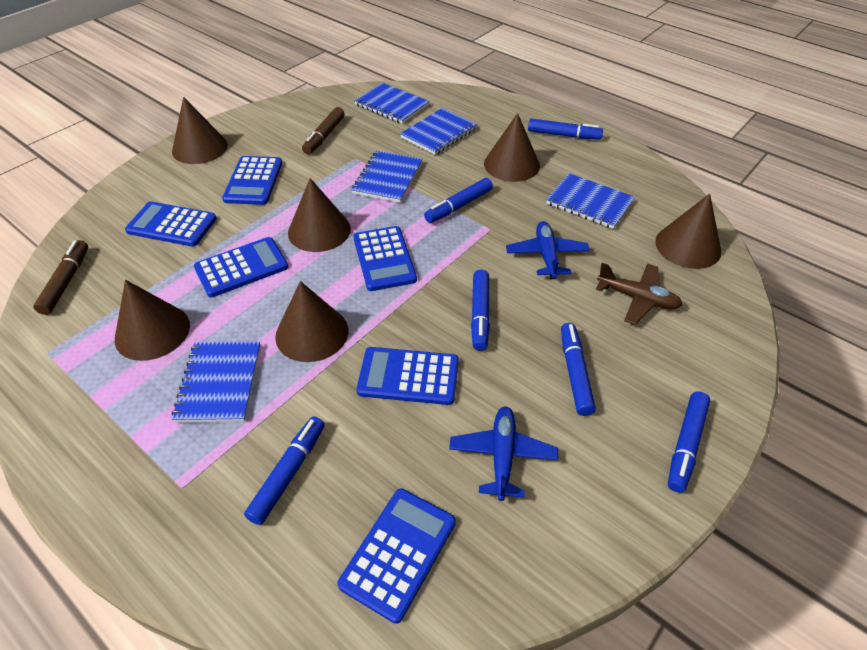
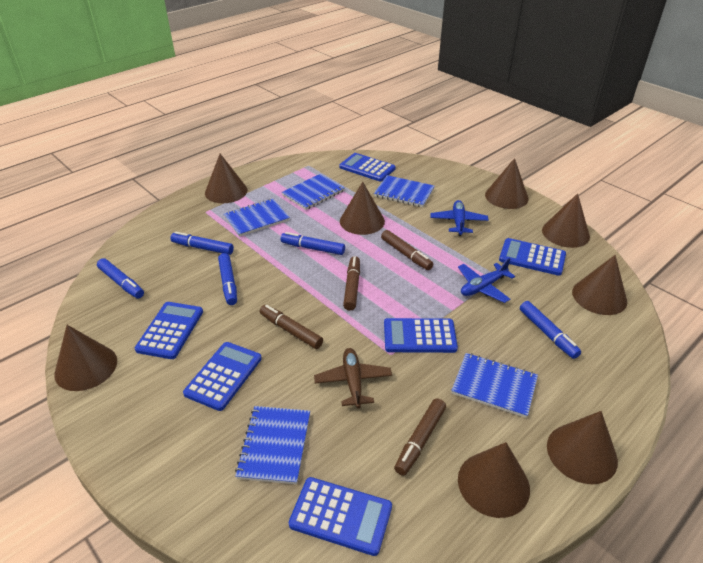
blue marker: 6 -> 5
brown cone: 6 -> 8
brown marker: 2 -> 4

